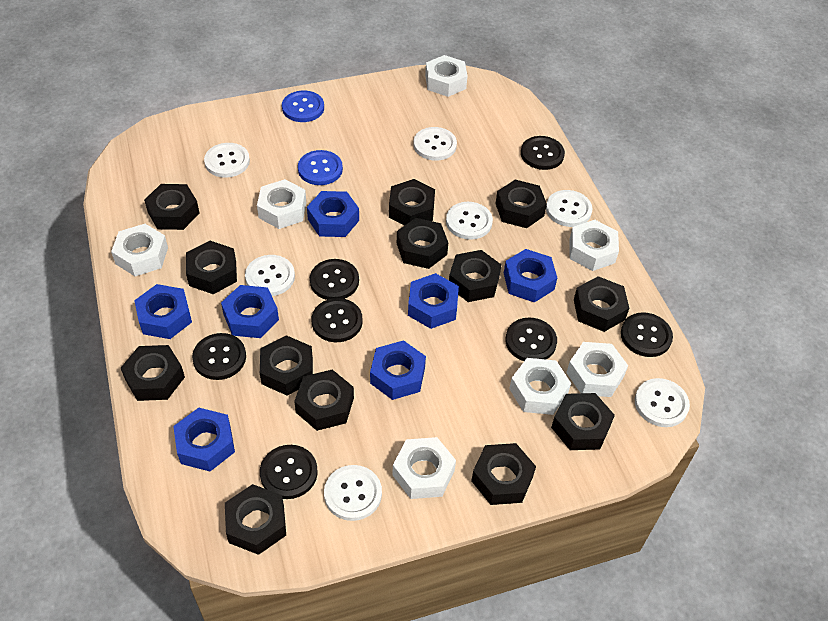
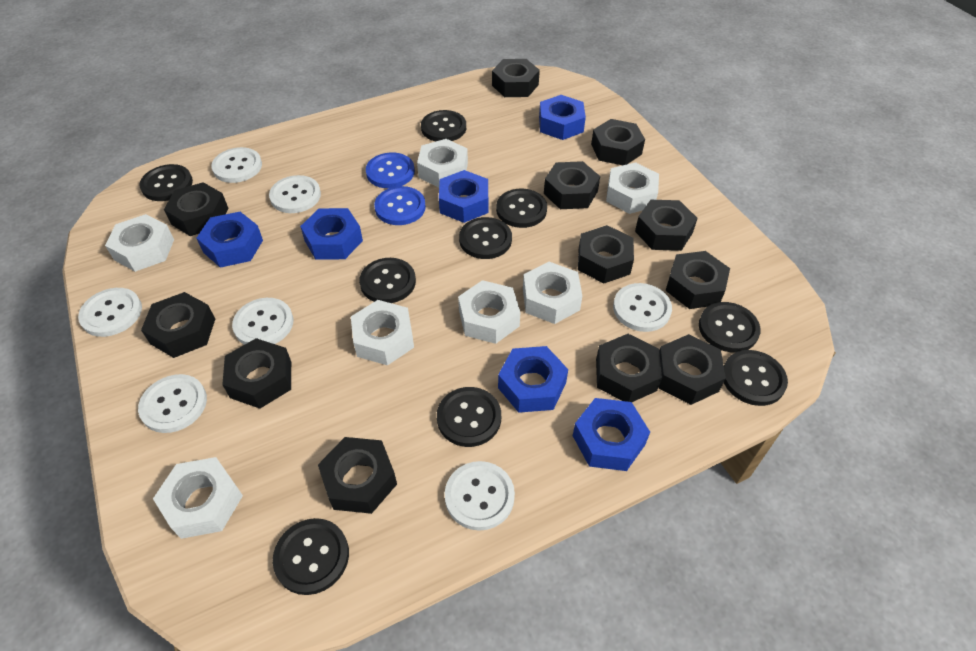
black button: 7 -> 9
black nut: 13 -> 12
blue nut: 7 -> 6

